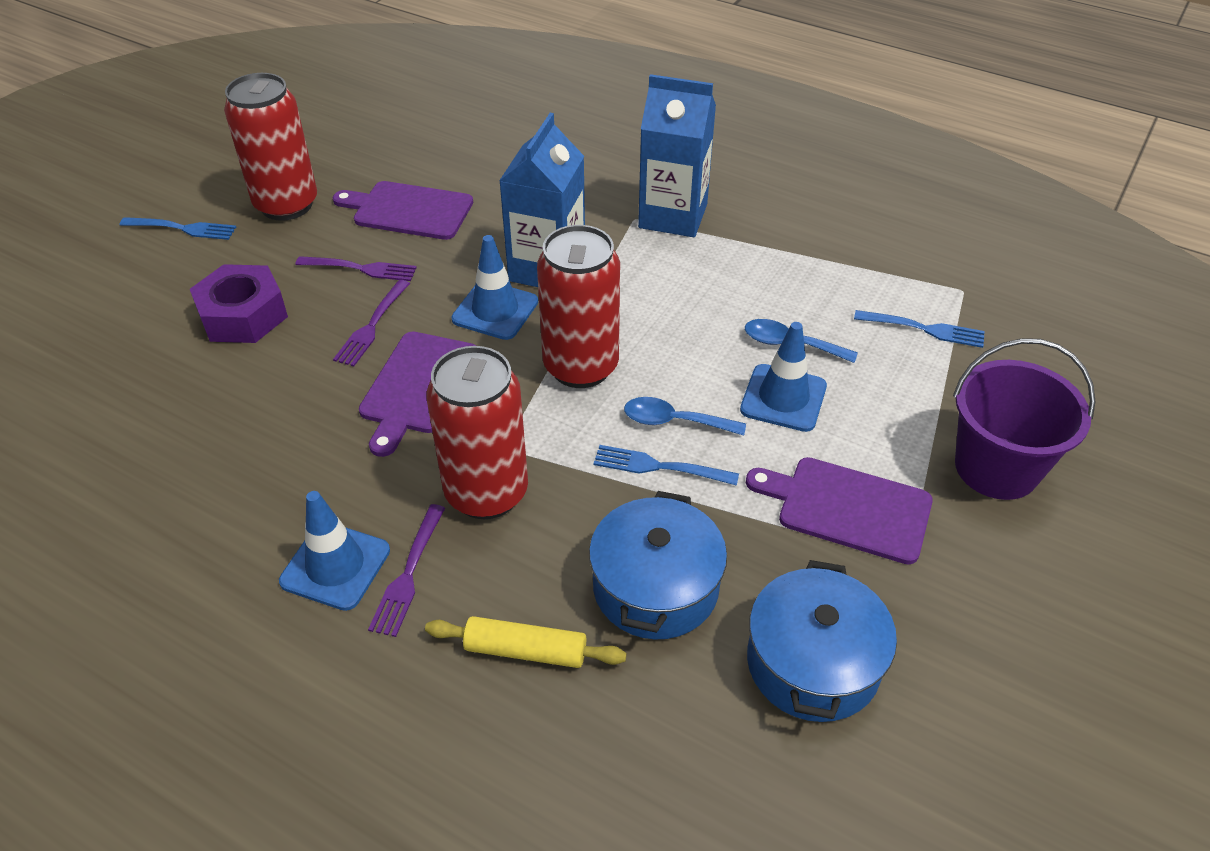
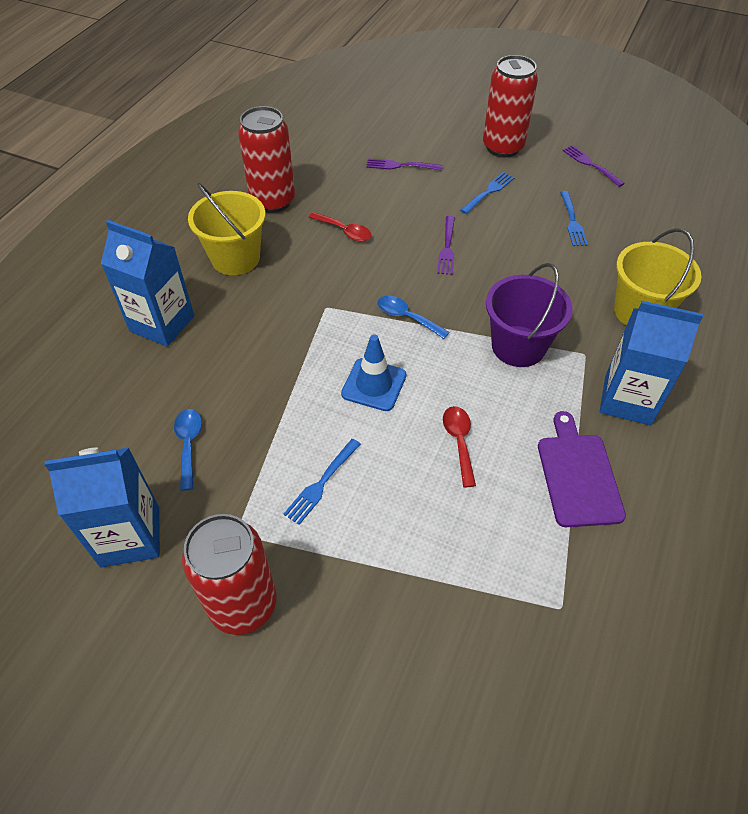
blue carton: 2 -> 3
blue pot: 2 -> 0
blue traffic cone: 3 -> 1
purple cutting board: 3 -> 1
purple nut: 1 -> 0
red spoon: 0 -> 2
yellow bucket: 0 -> 2
yellow rolling pin: 1 -> 0

